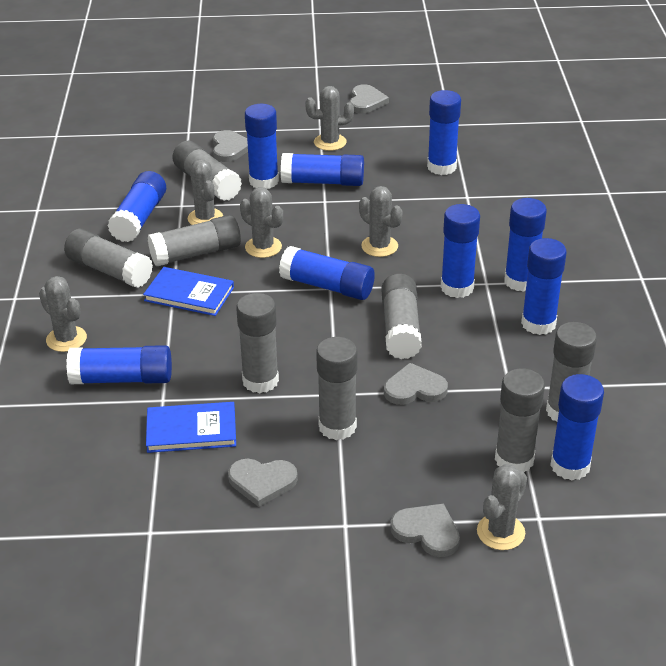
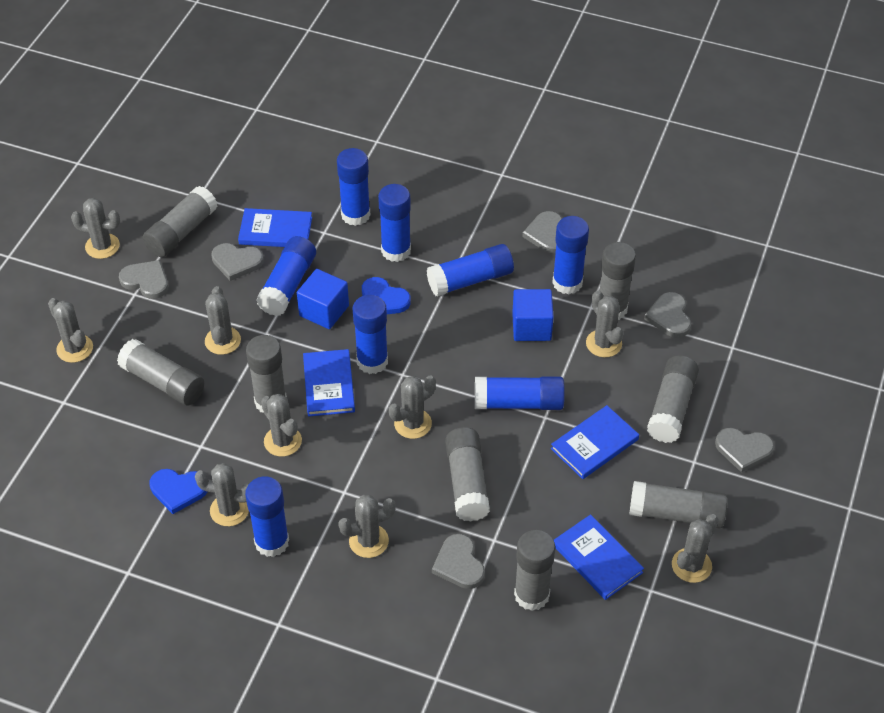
blue book: 2 -> 4
blue cube: 0 -> 2
blue glue stick: 10 -> 8
blue heart: 0 -> 2
grey cactus: 6 -> 9
grey heart: 5 -> 6

